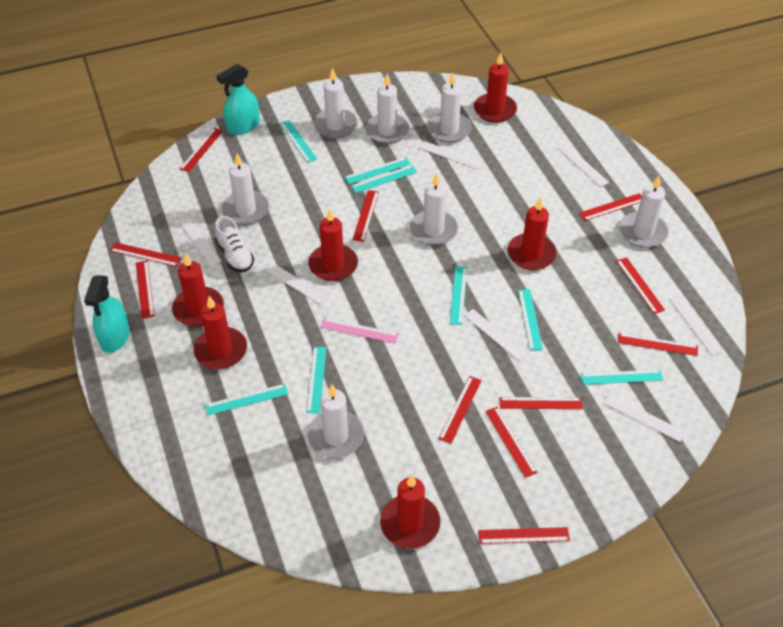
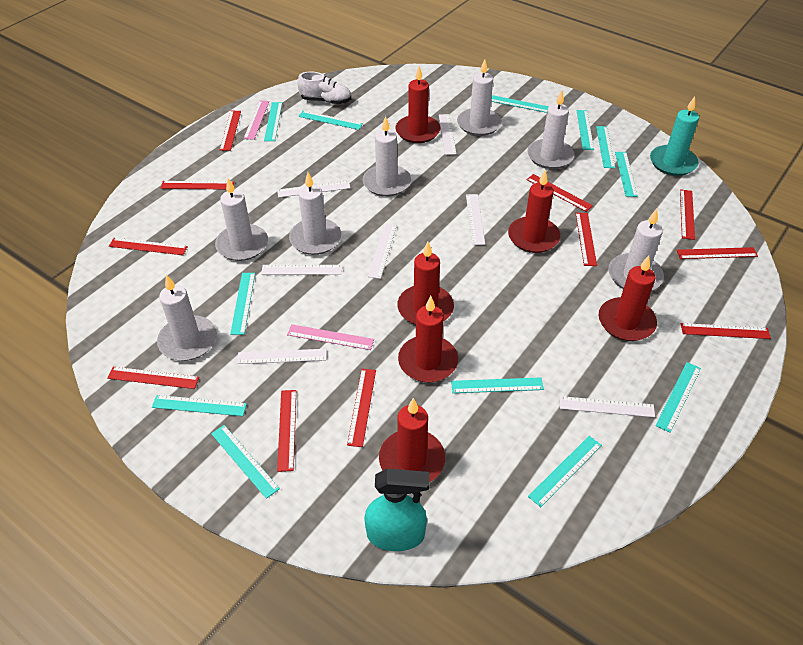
pink ruler: 1 -> 2
turquoise candle: 0 -> 1
turquoise ruler: 8 -> 12
turquoise spray bottle: 2 -> 1

